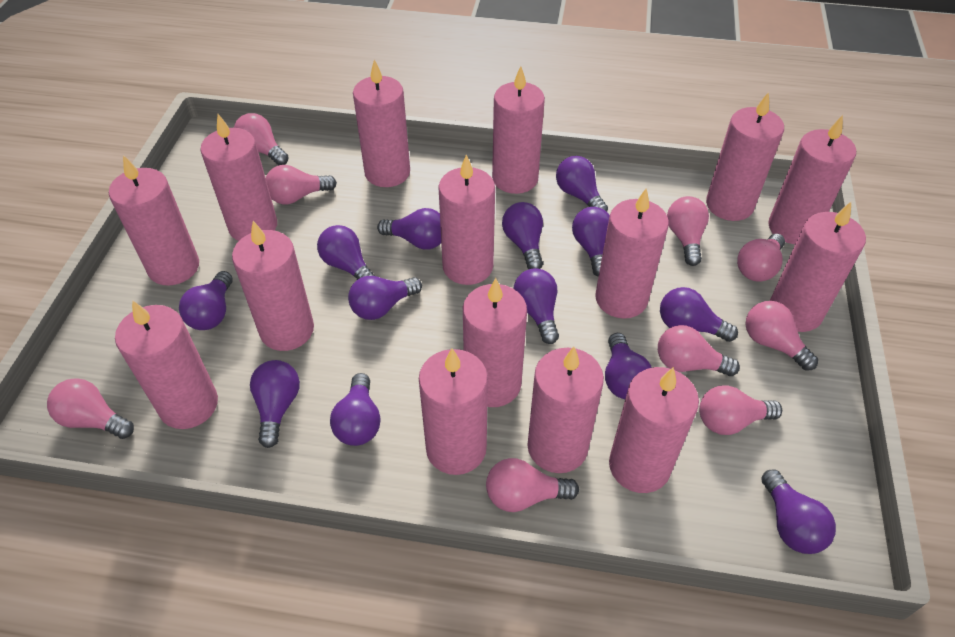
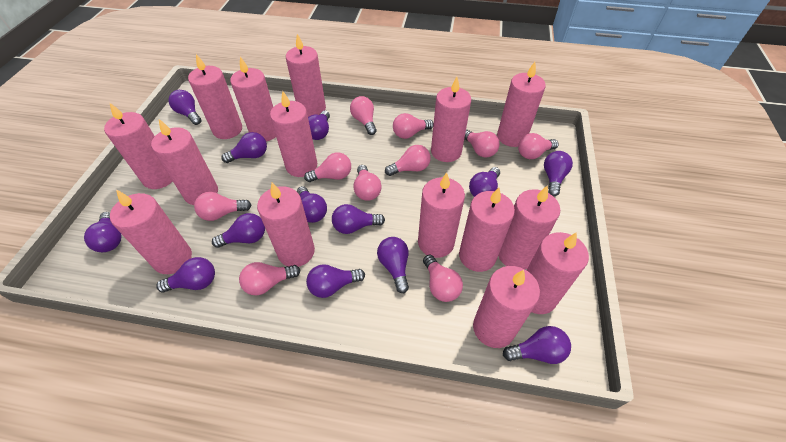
pink light bulb: 9 -> 10

